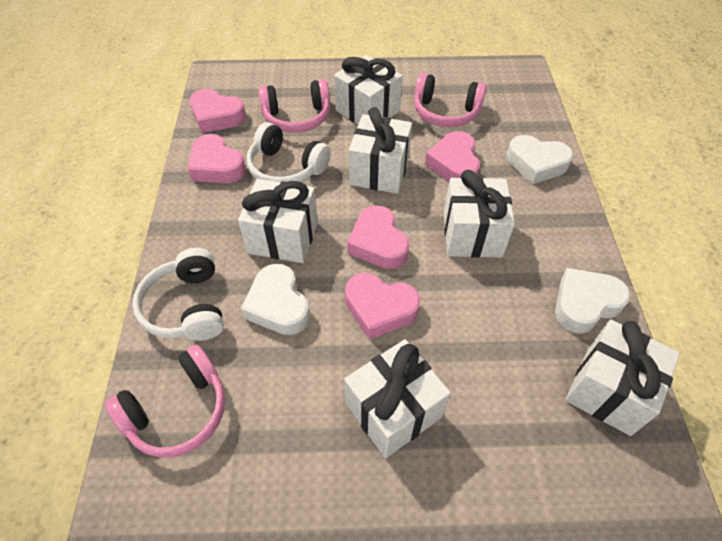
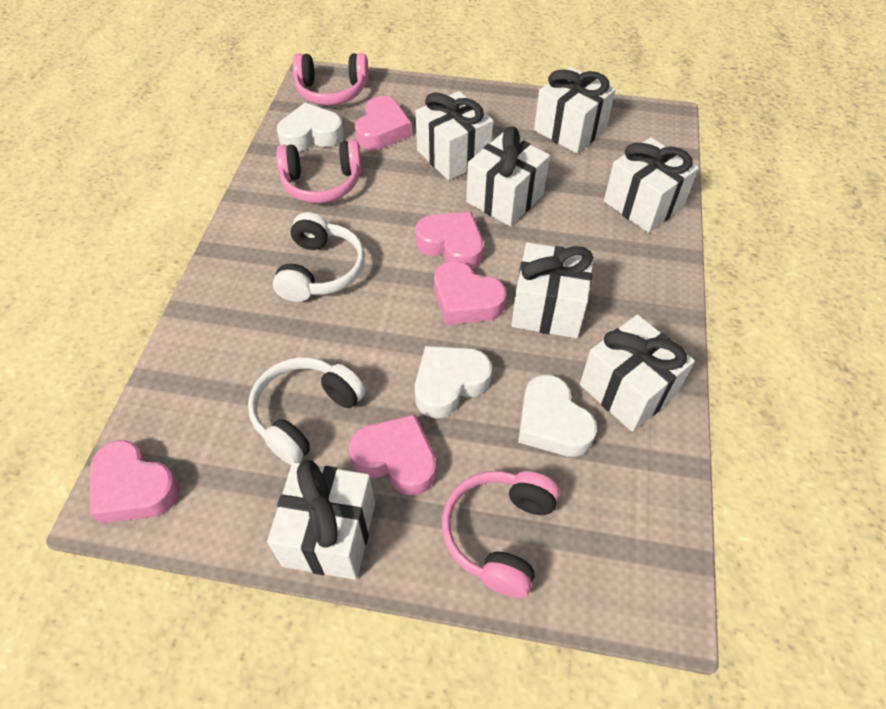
white gift: 6 -> 7

